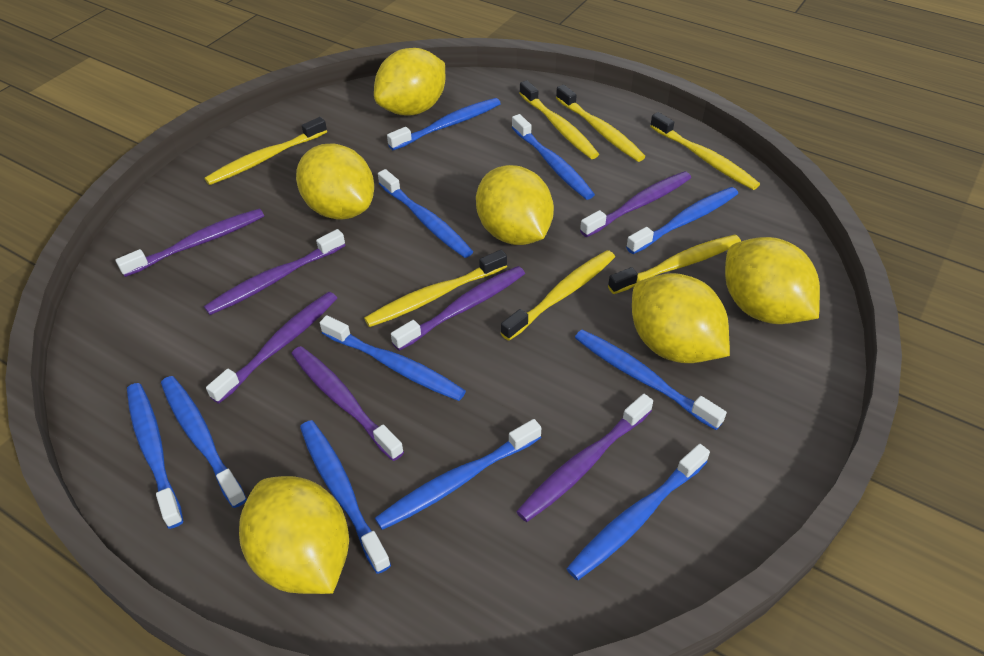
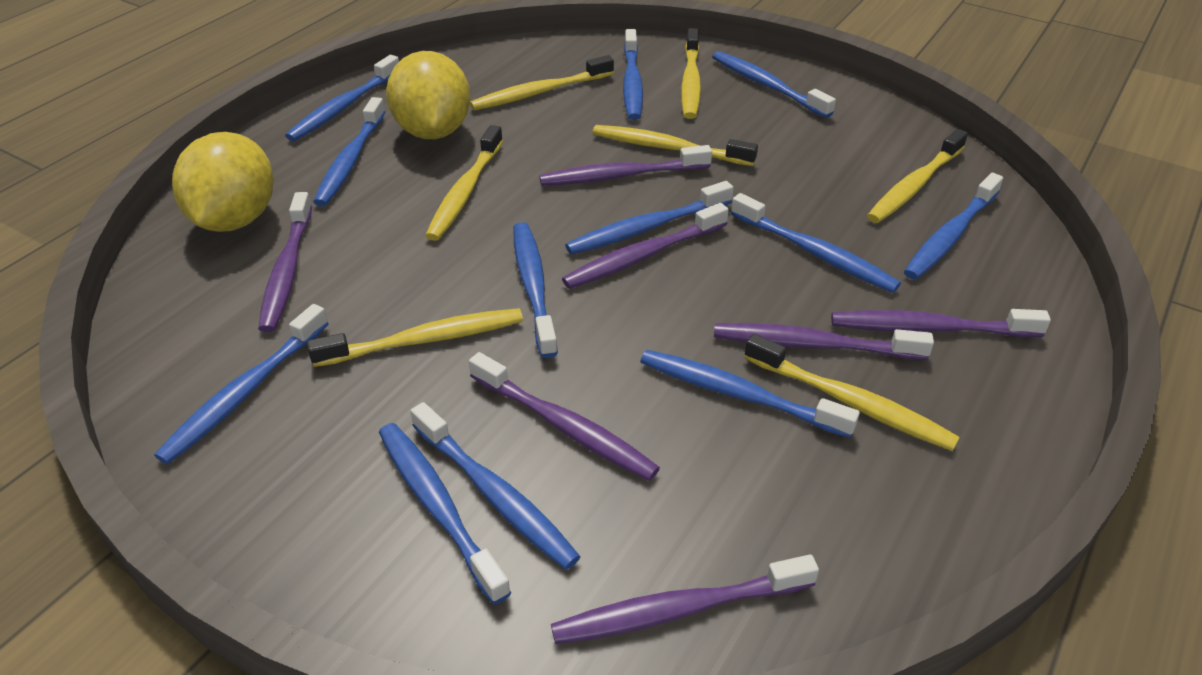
blue toothbrush: 11 -> 12
yellow lemon: 6 -> 2

